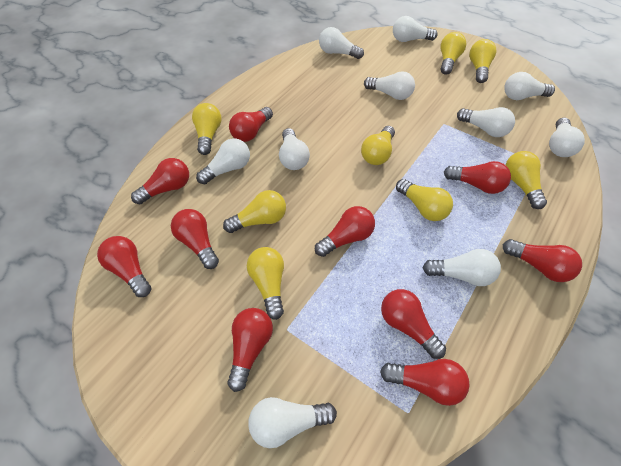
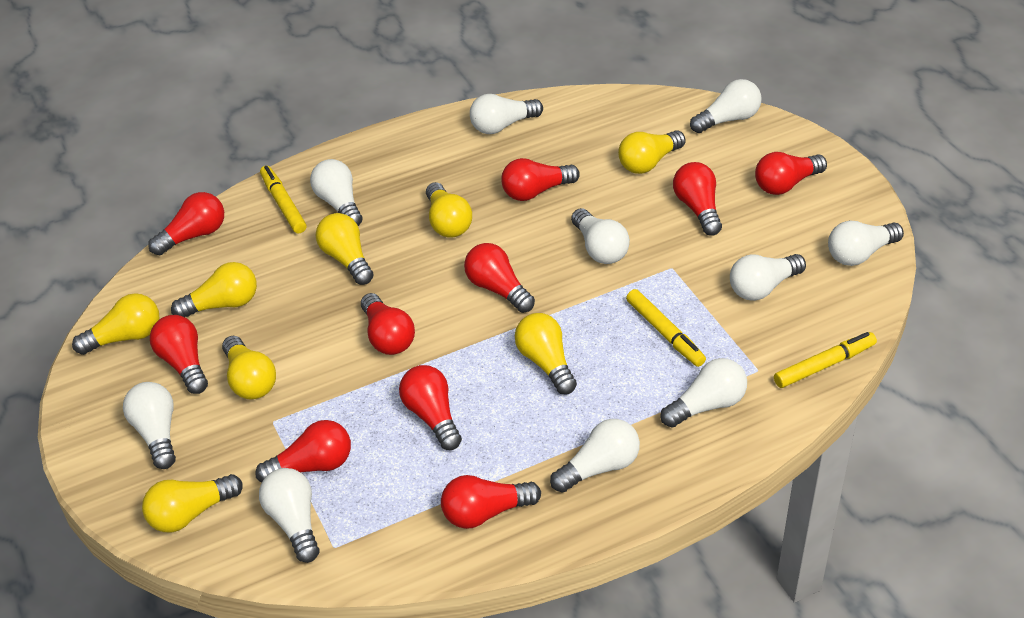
yellow marker: 0 -> 3

